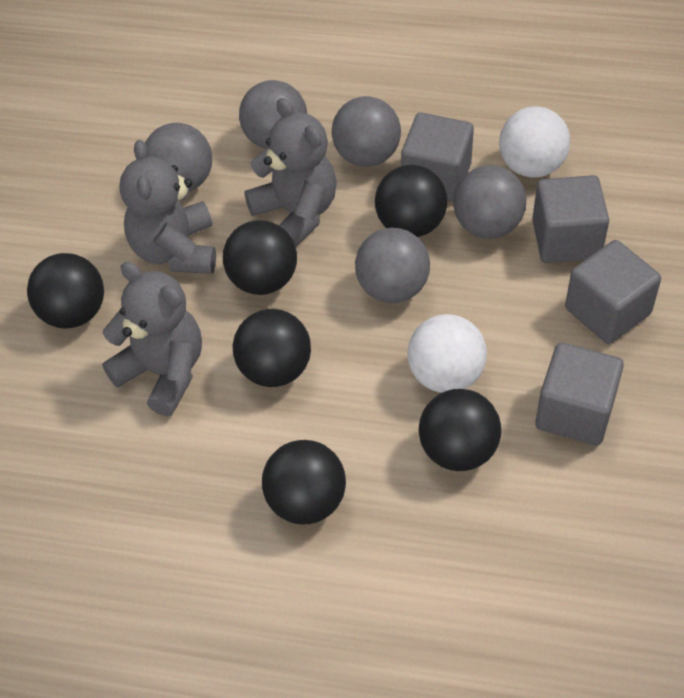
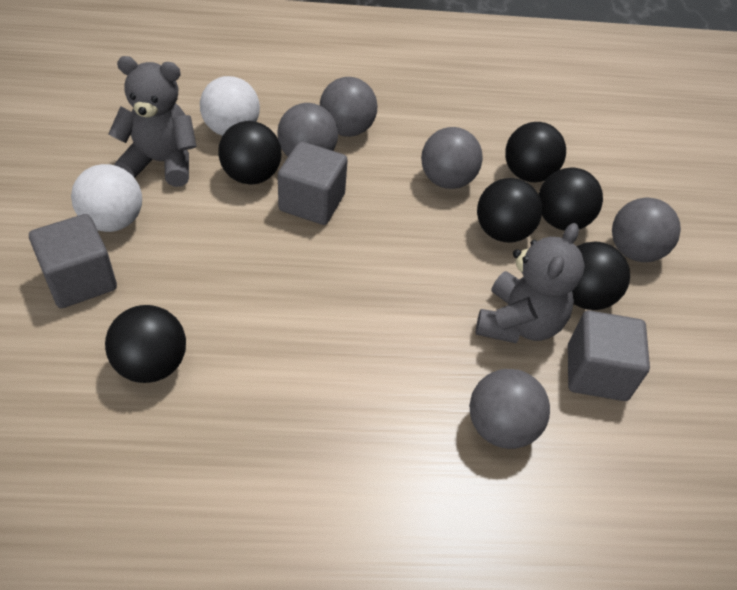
grey cube: 4 -> 3
grey teddy bear: 3 -> 2

